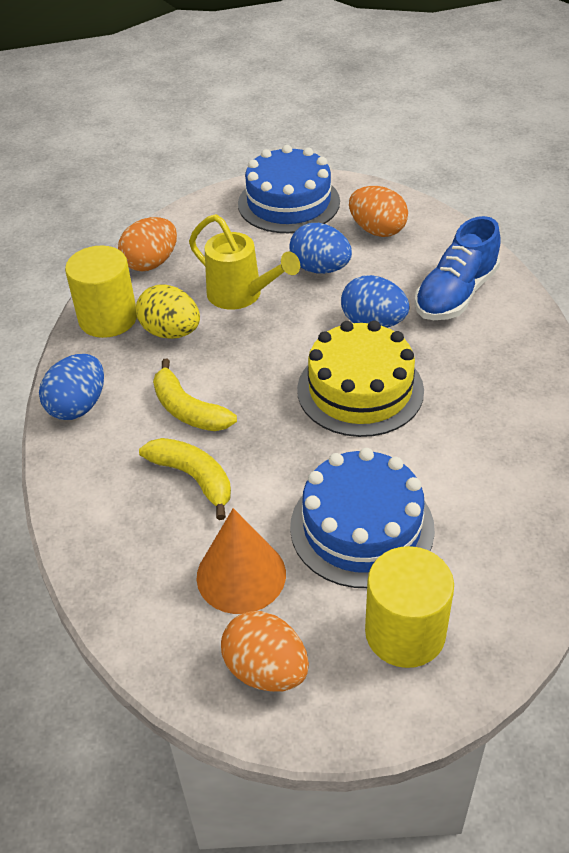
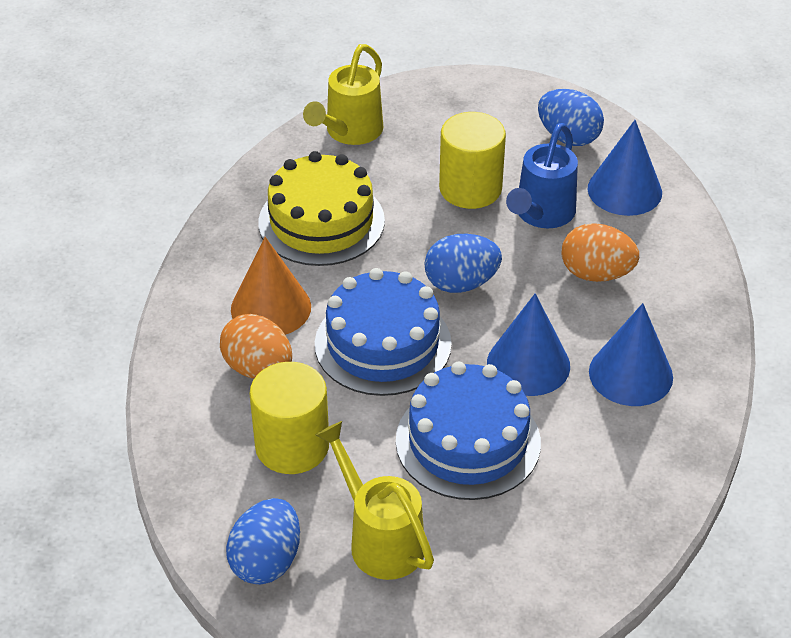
blue cone: 0 -> 3
blue shoe: 1 -> 0
blue watering can: 0 -> 1
orange egg: 3 -> 2
yellow banana: 2 -> 0
yellow egg: 1 -> 0
yellow watering can: 1 -> 2

